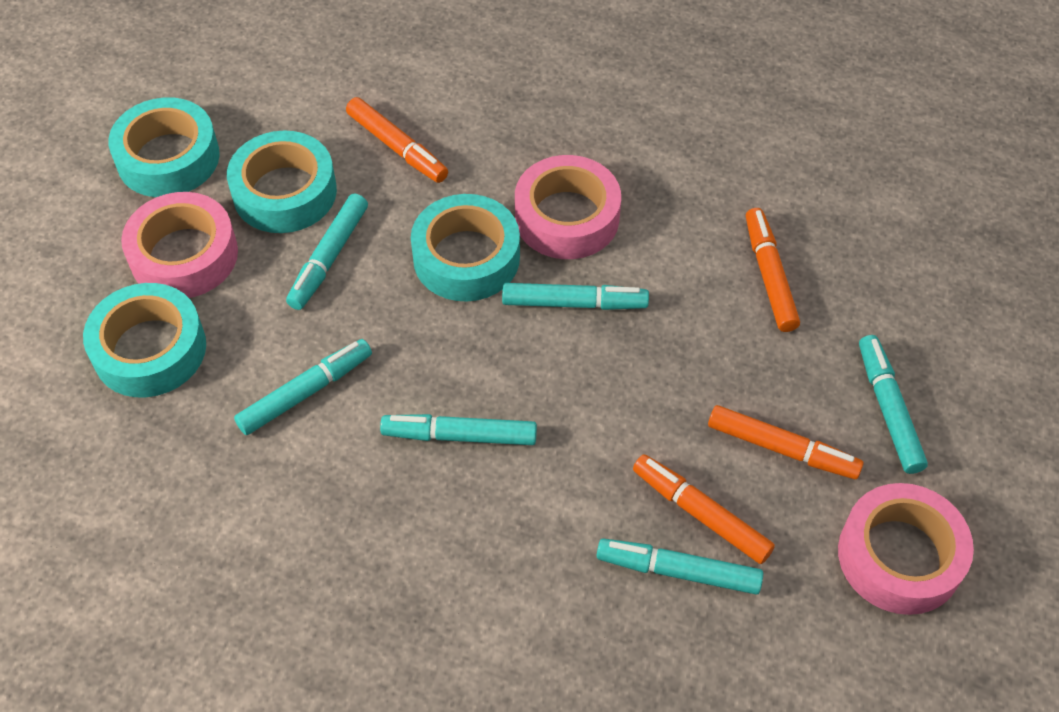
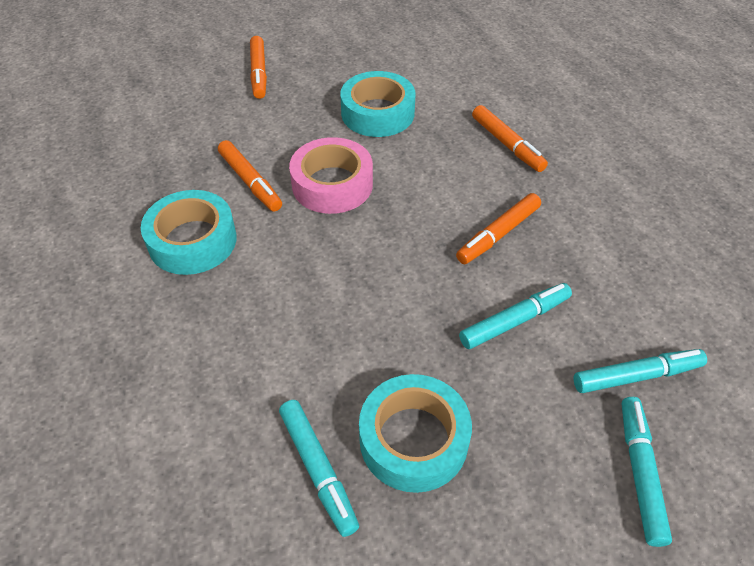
pink tape: 3 -> 1
turquoise marker: 6 -> 4
turquoise tape: 4 -> 3

